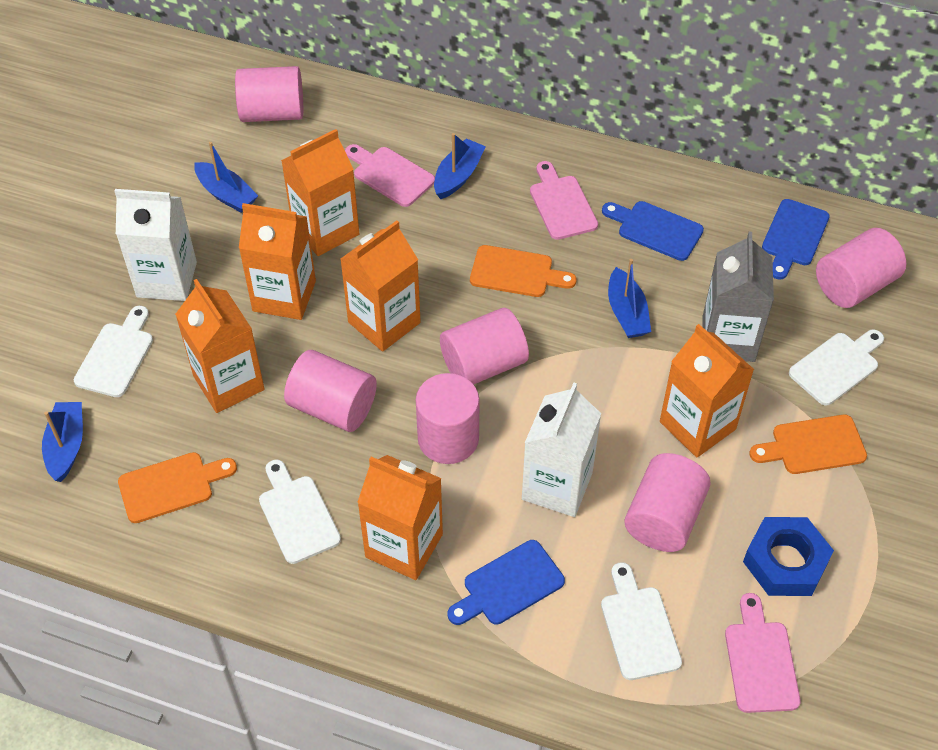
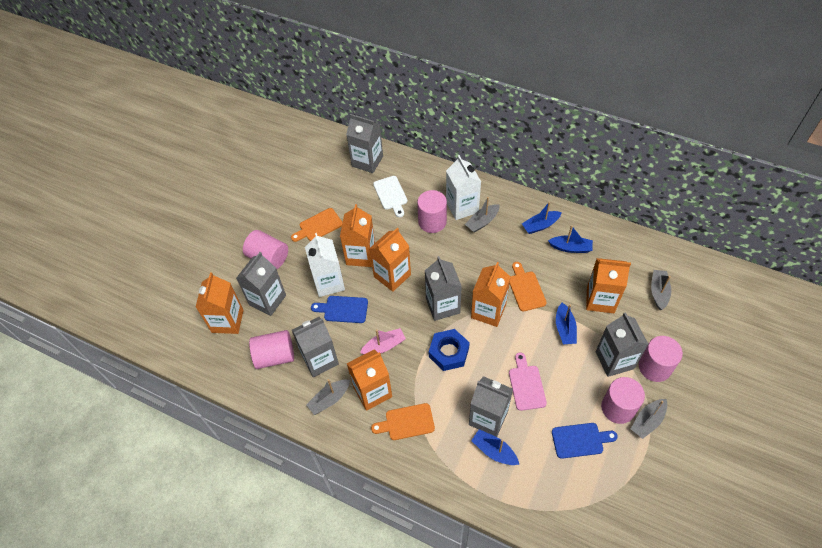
blue cutting board: 3 -> 2
grey boat: 0 -> 4
grey carton: 1 -> 6
pink boat: 0 -> 1
pink cutting board: 3 -> 1
pink cylinder: 6 -> 5
white cutting board: 4 -> 1

